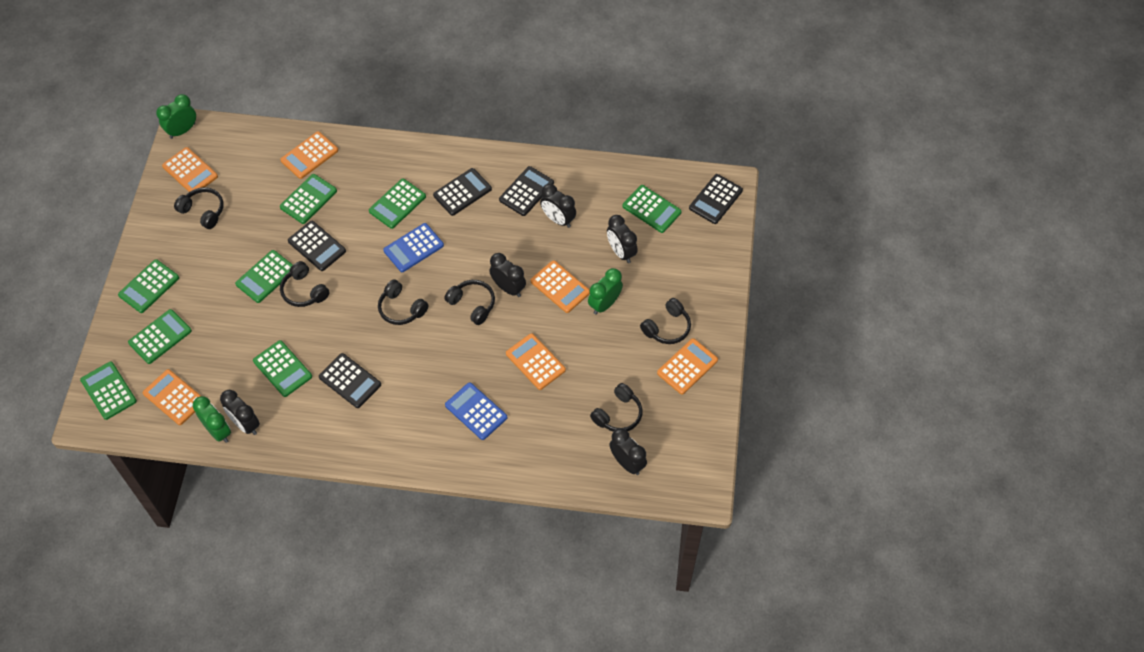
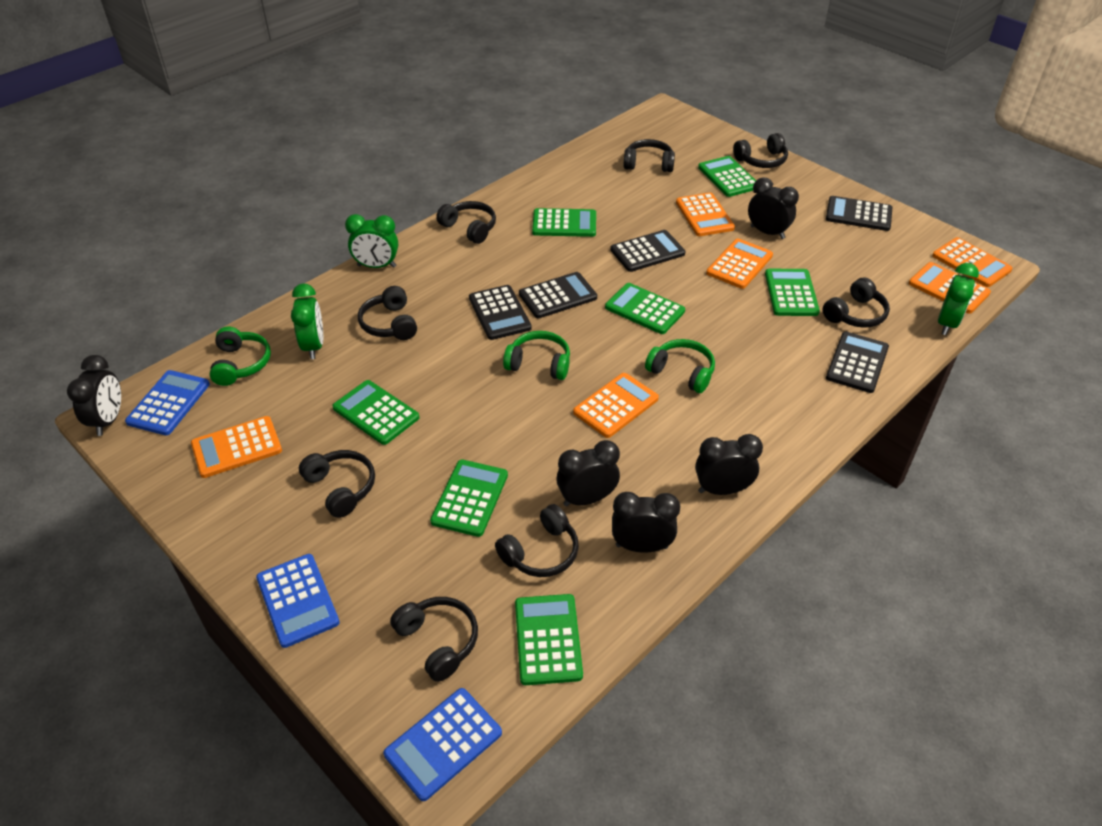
black headphones: 6 -> 8
blue calculator: 2 -> 3
green calculator: 8 -> 7
green headphones: 0 -> 3

